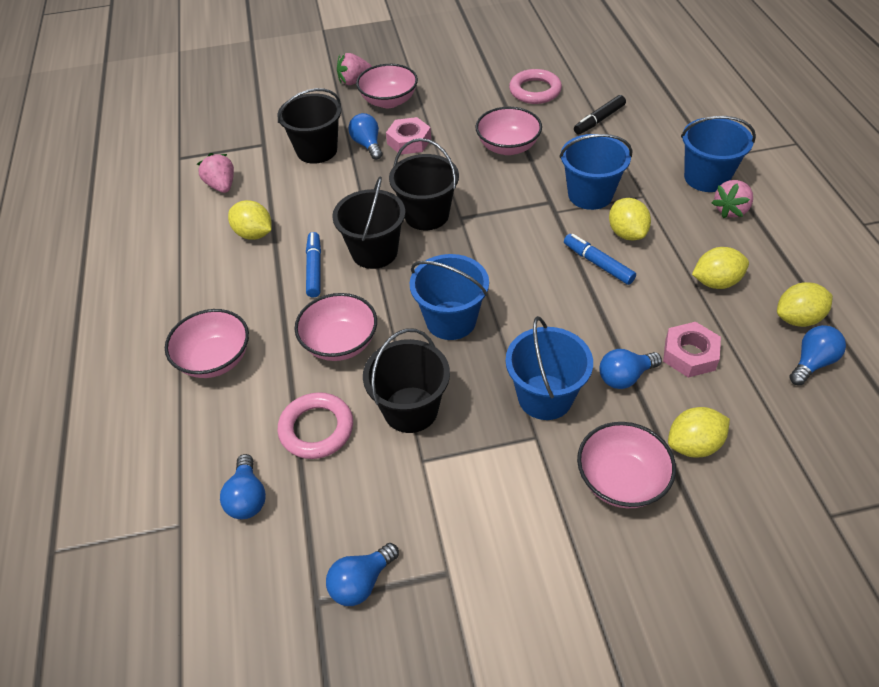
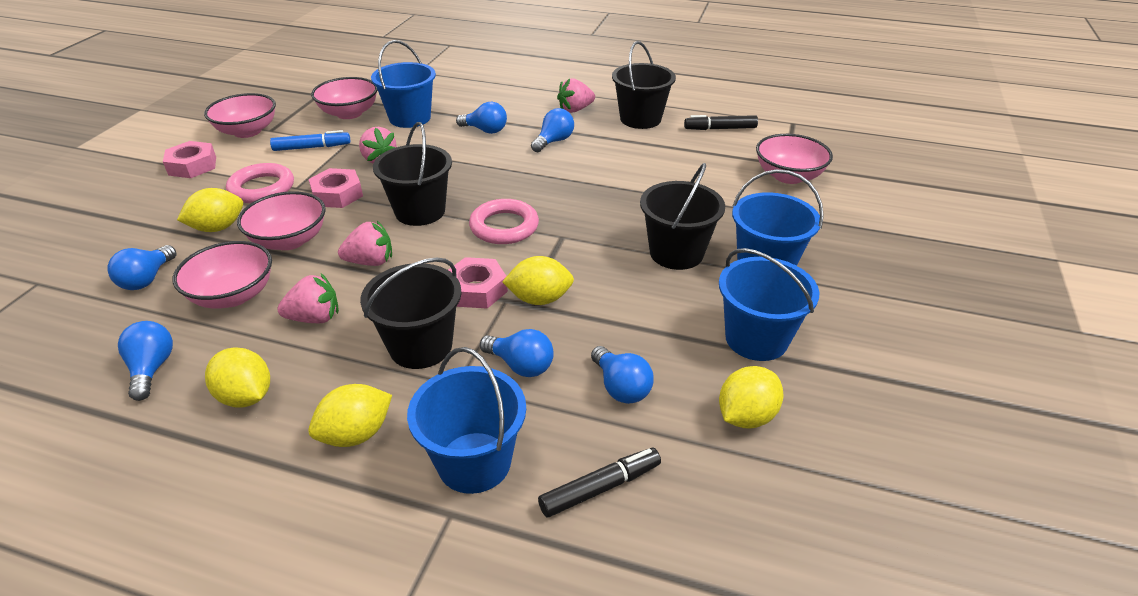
black marker: 1 -> 2
blue light bulb: 5 -> 6
blue marker: 2 -> 1
pink nut: 2 -> 3
pink strawberry: 3 -> 4

